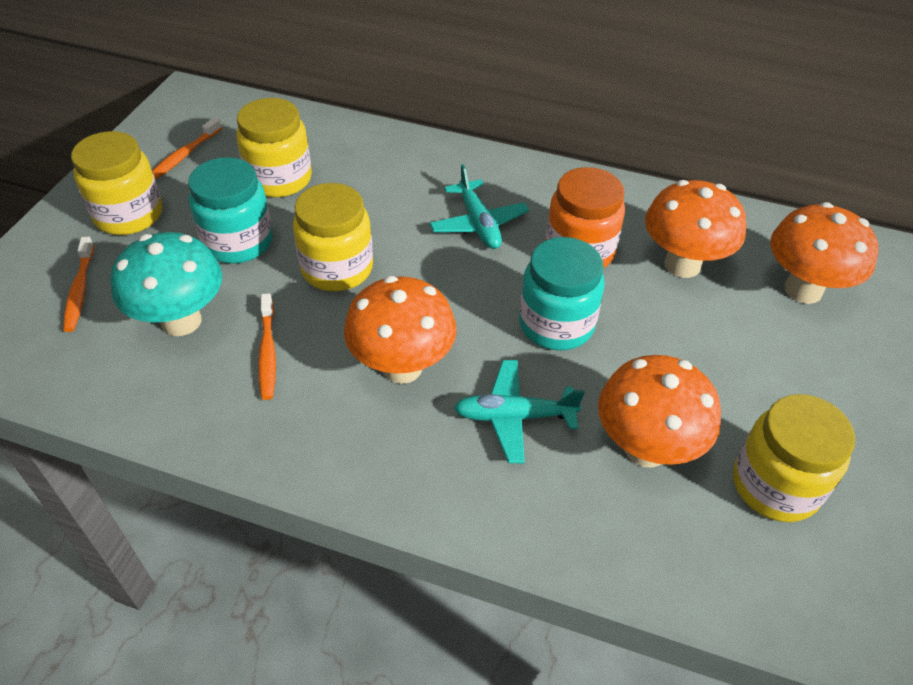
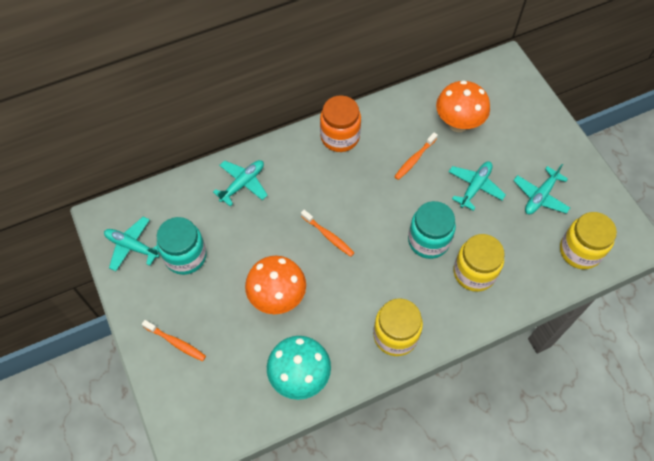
orange mushroom: 4 -> 2
turquoise plane: 2 -> 4
yellow jar: 4 -> 3

